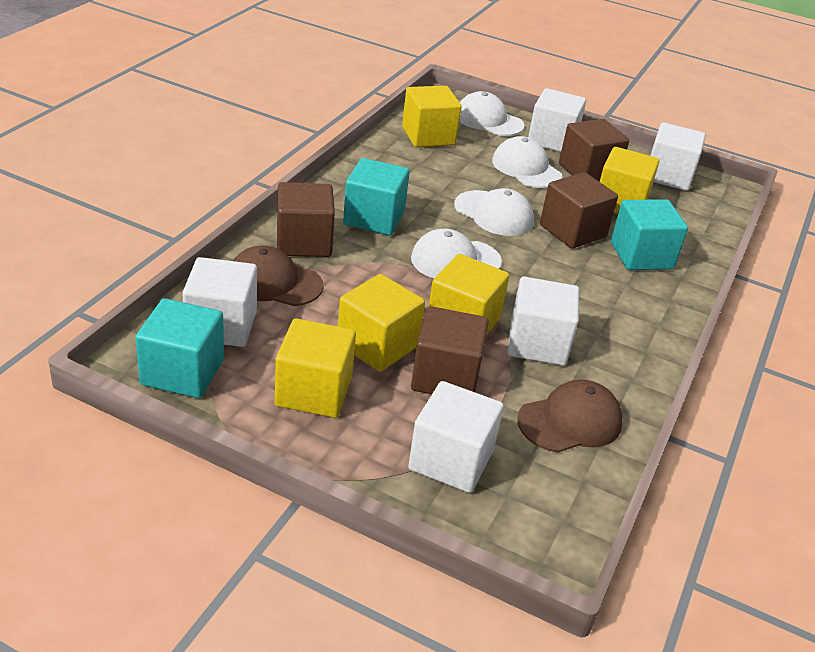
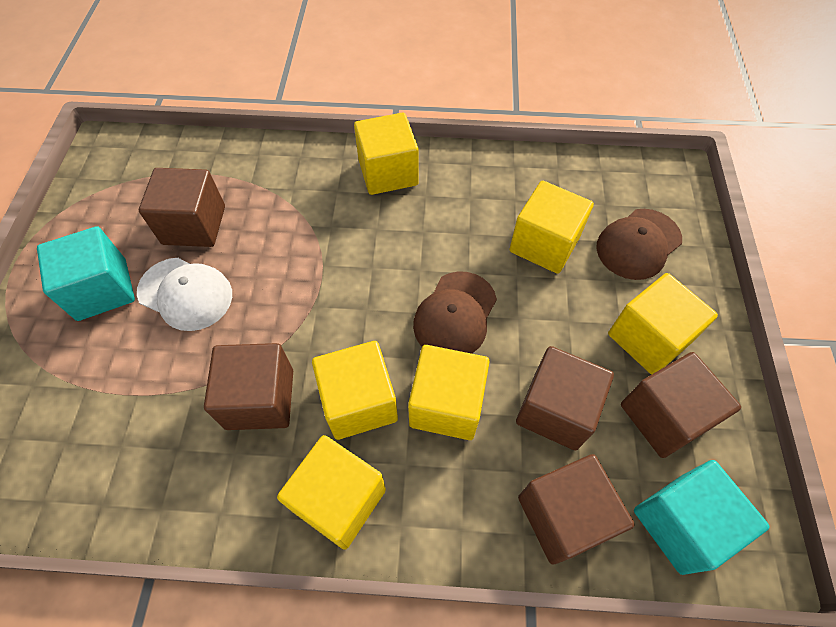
brown cube: 4 -> 5
turquoise cube: 3 -> 2
white cap: 4 -> 1
white cube: 5 -> 0
yellow cube: 5 -> 6

